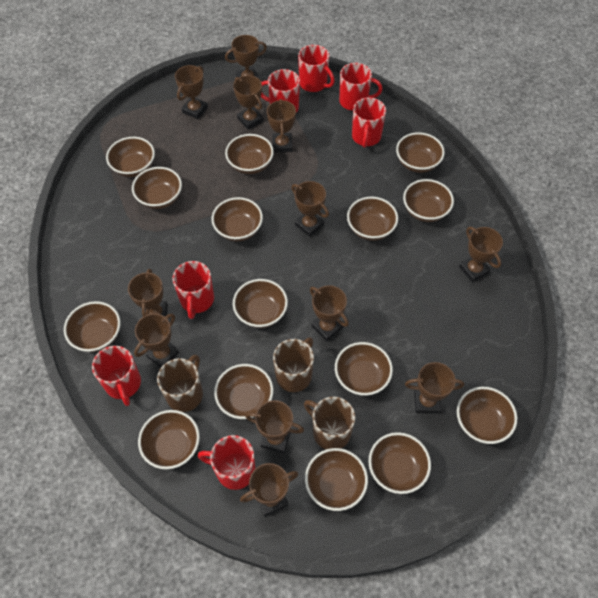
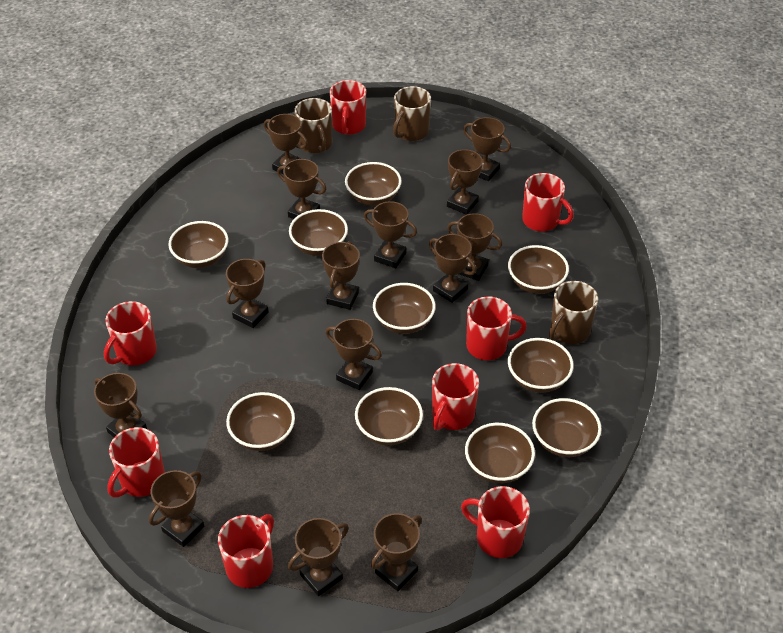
brown bowl: 15 -> 10
brown trophy: 12 -> 14
red mug: 7 -> 8

